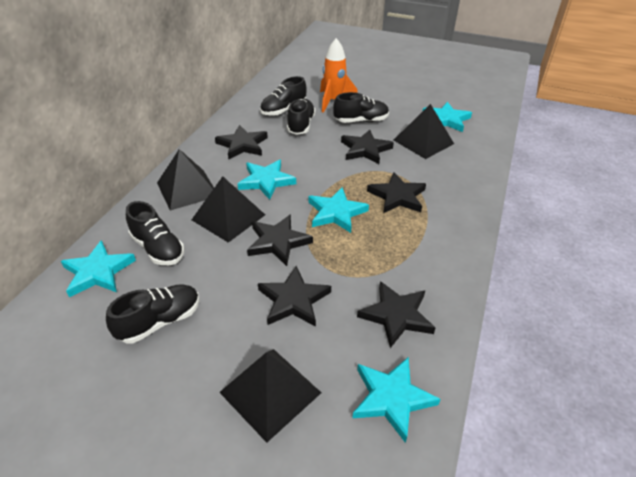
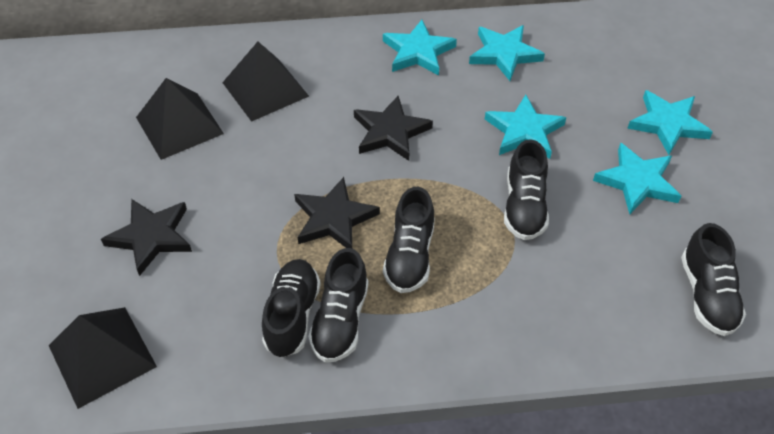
black pyramid: 4 -> 3
black star: 6 -> 3
orange rocket: 1 -> 0

